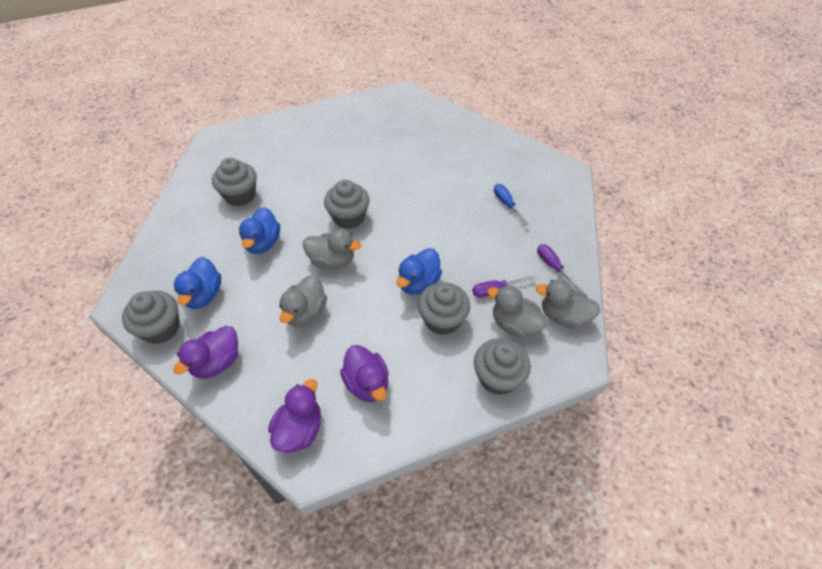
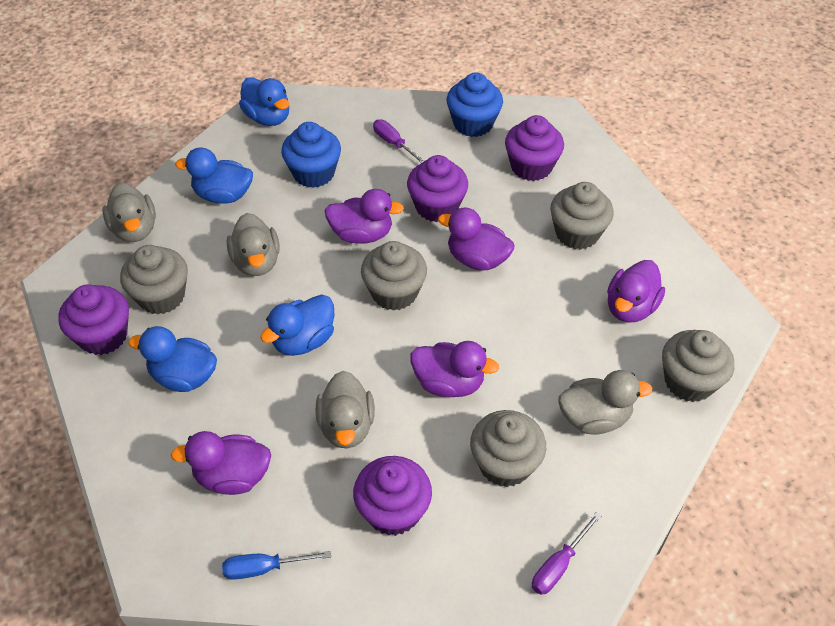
blue cupcake: 0 -> 2
blue duck: 3 -> 4
purple cupcake: 0 -> 4
purple duck: 3 -> 5

